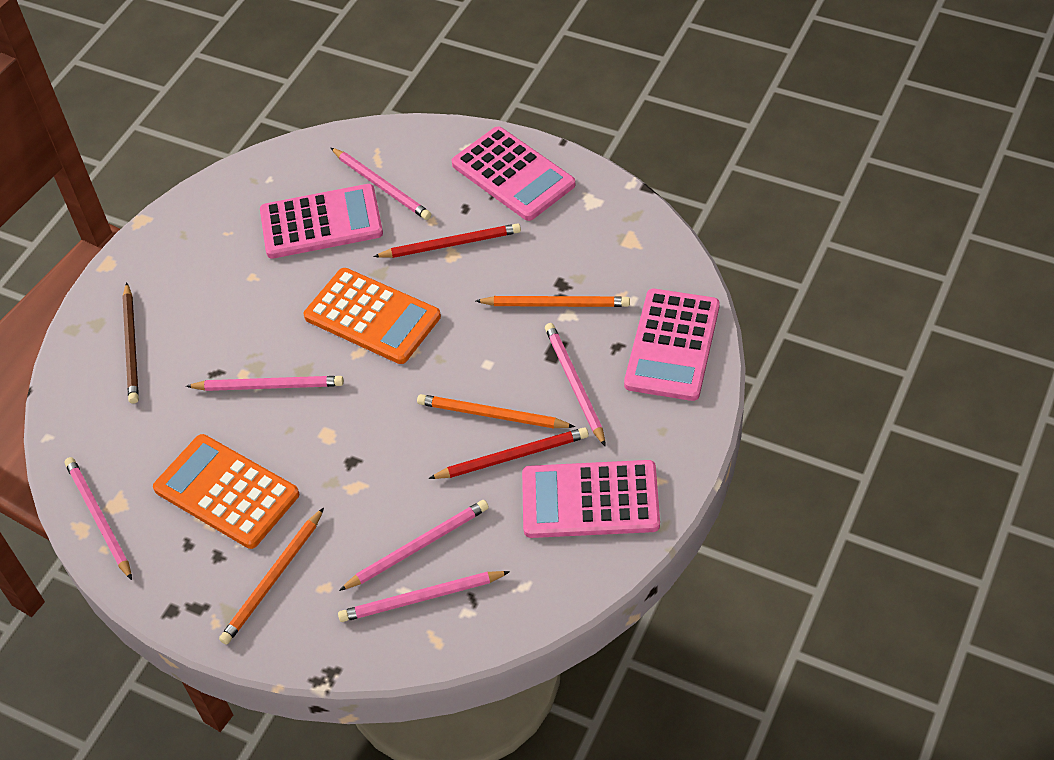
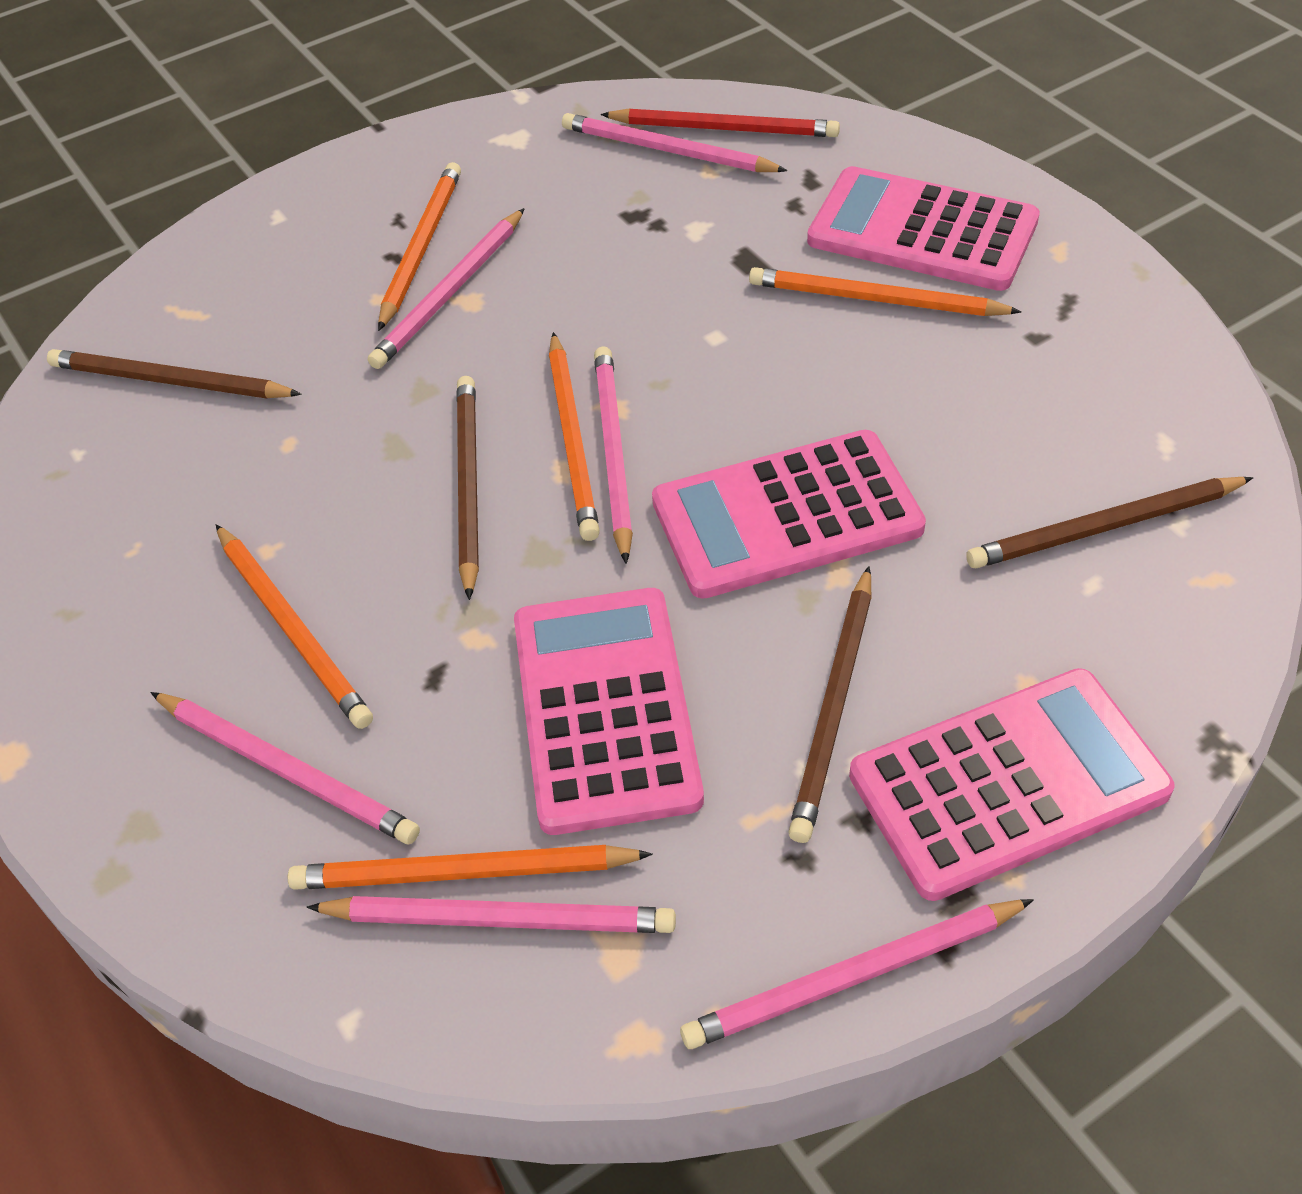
brown pencil: 1 -> 4
orange calculator: 2 -> 0
orange pencil: 3 -> 5
red pencil: 2 -> 1

